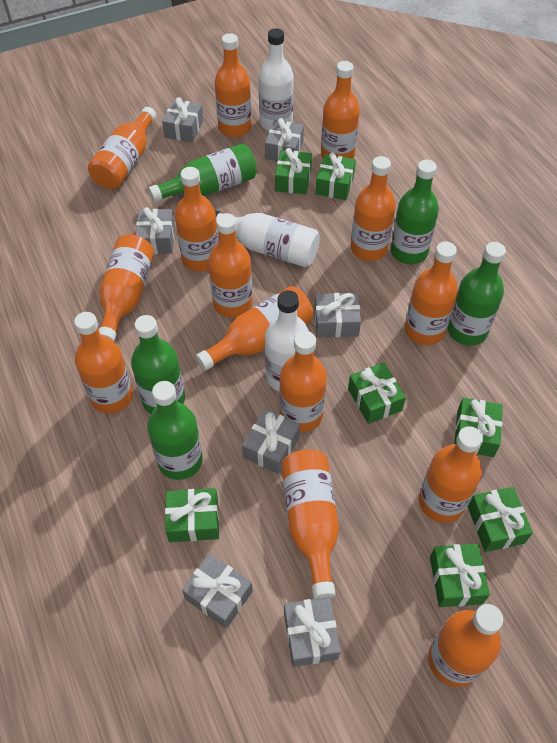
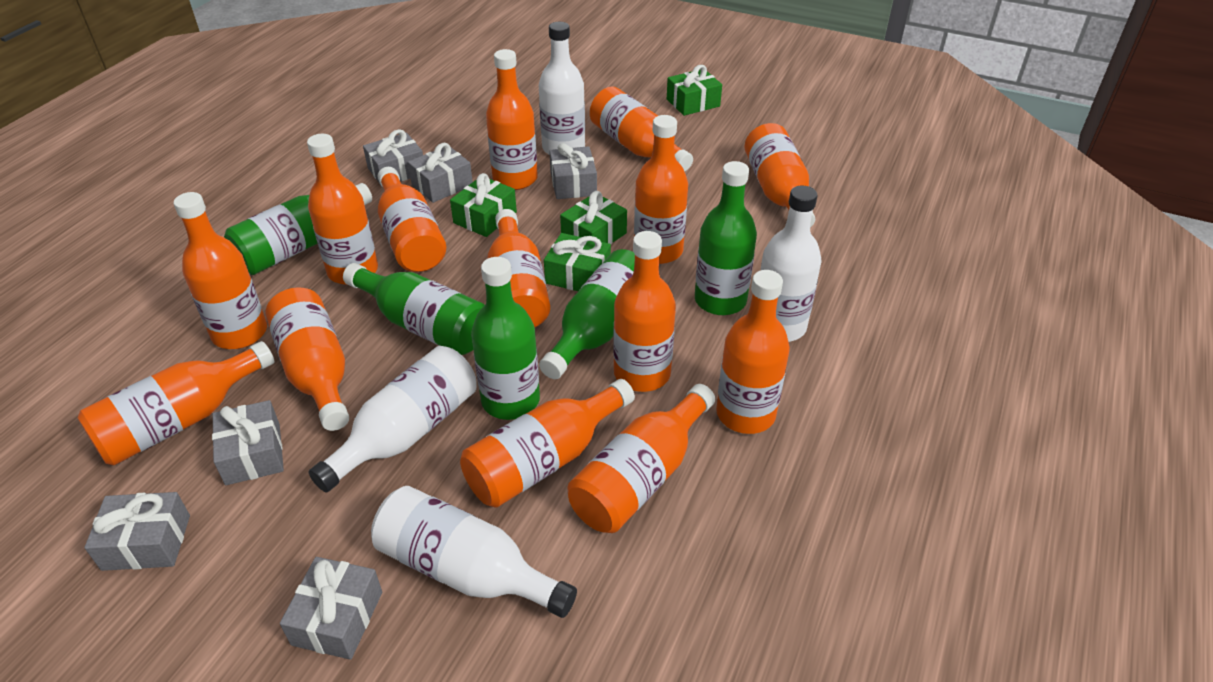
green gift: 7 -> 4
grey gift: 7 -> 6
white bottle: 3 -> 4

